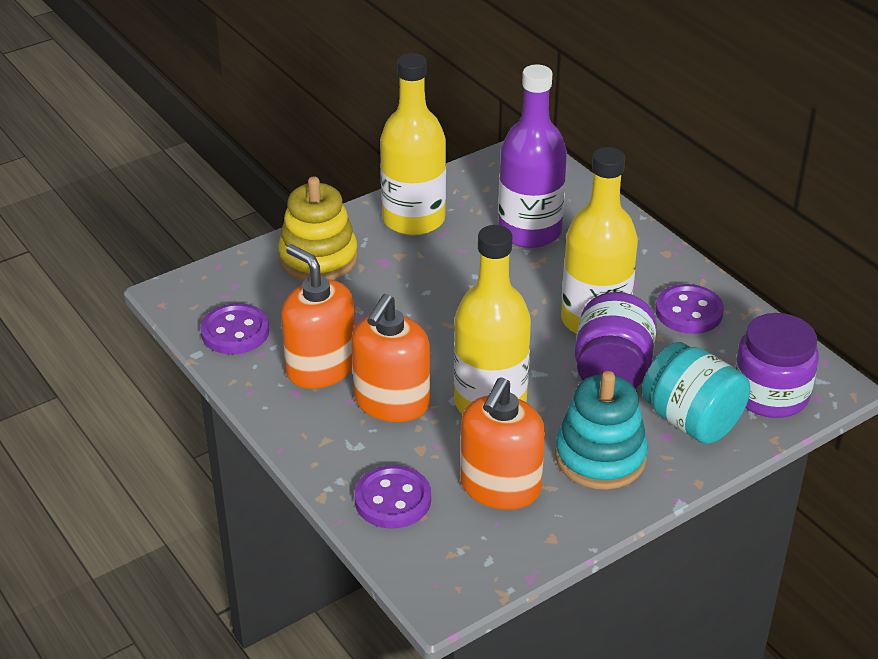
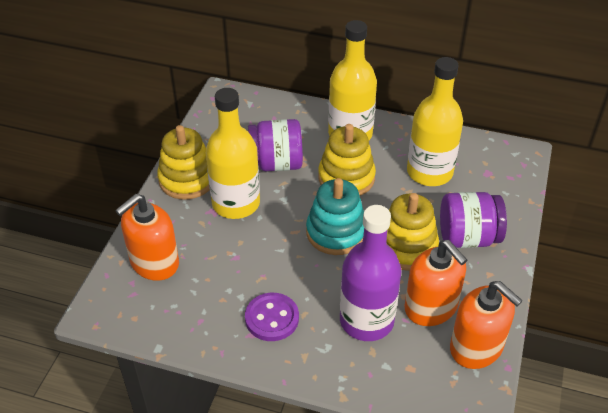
purple button: 3 -> 1
turquoise jar: 1 -> 0
yellow stacking toy: 1 -> 3

